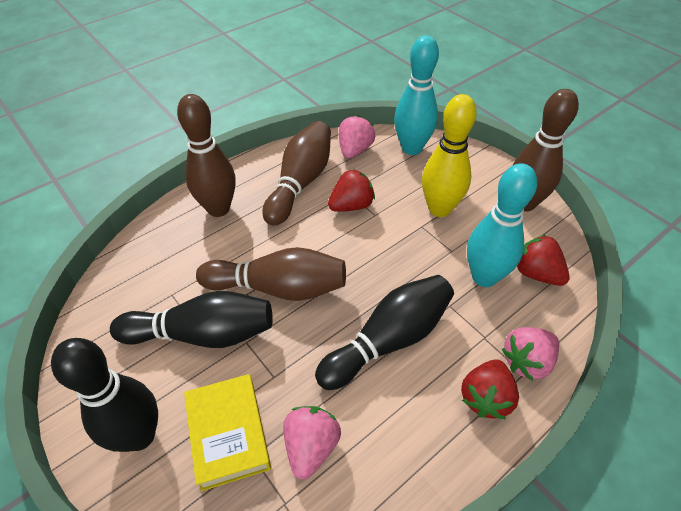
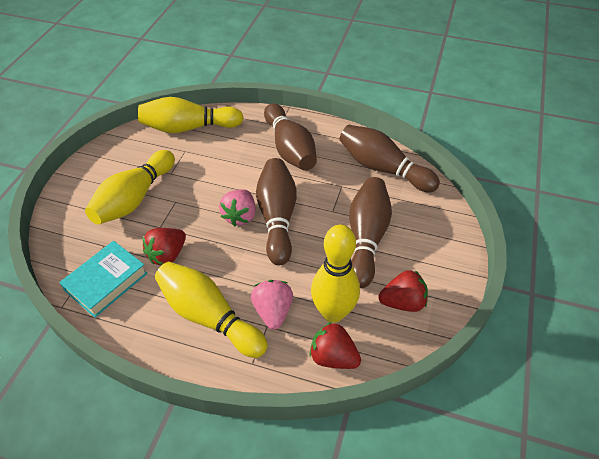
black bowling pin: 3 -> 0
pink strawberry: 3 -> 2
turquoise book: 0 -> 1
turquoise bowling pin: 2 -> 0
yellow book: 1 -> 0
yellow bowling pin: 1 -> 4

